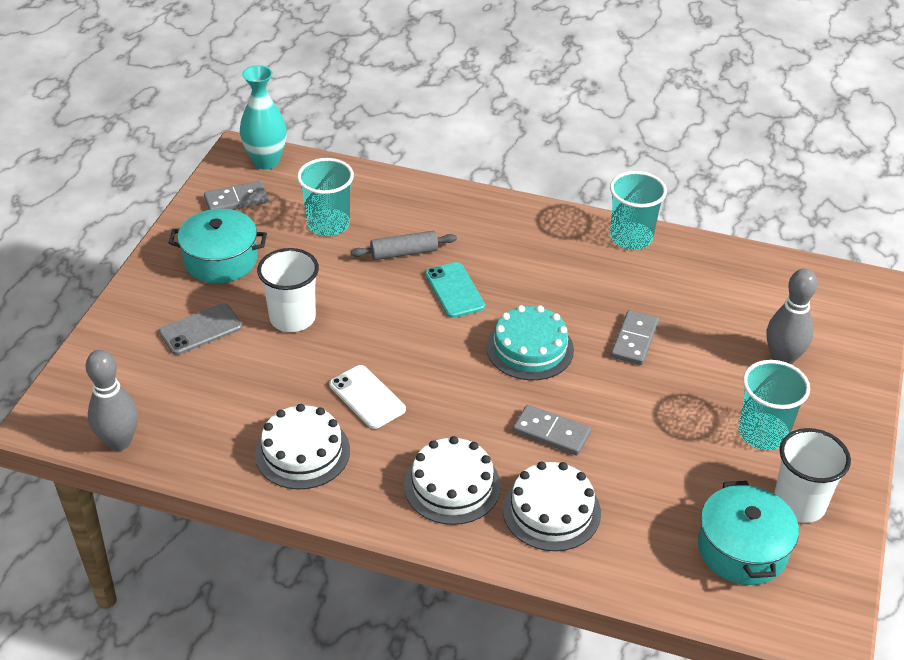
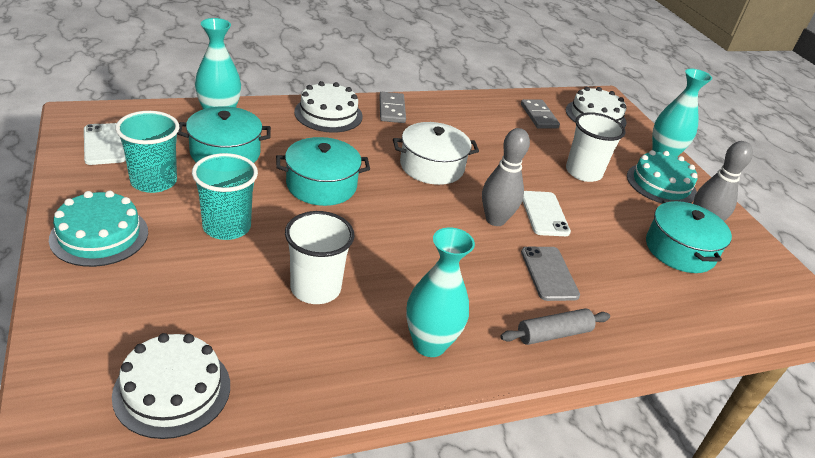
grey domino: 3 -> 2
turquoise cake: 1 -> 2
turquoise cup: 3 -> 2
turquoise phone: 1 -> 0
turquoise pot: 2 -> 3
turquoise vase: 1 -> 3
white phone: 1 -> 2
white pot: 0 -> 1

